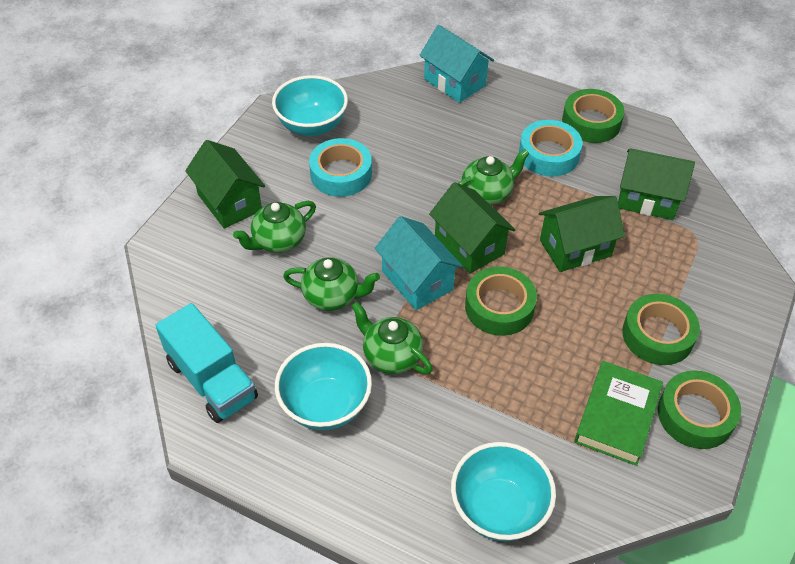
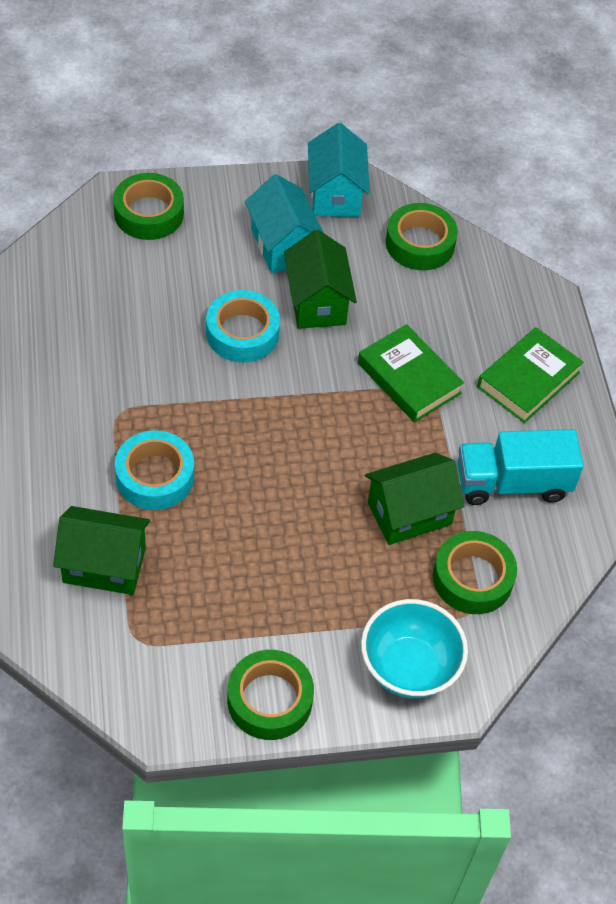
green book: 1 -> 2
green house: 4 -> 3
green teapot: 4 -> 0
turquoise bowl: 3 -> 1

